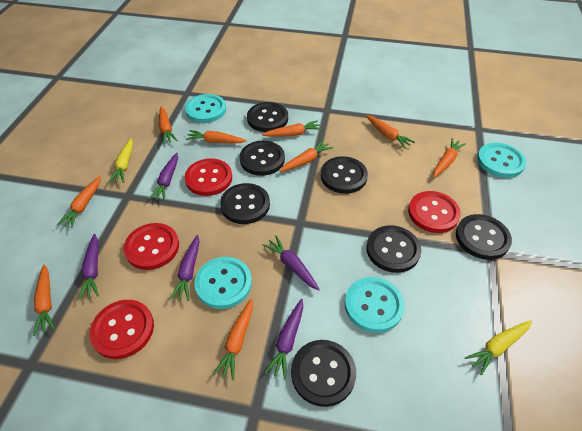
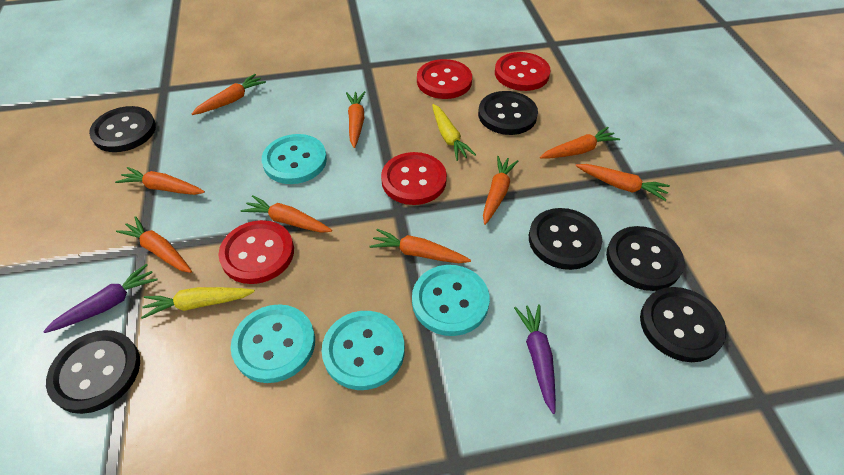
black button: 7 -> 6
purple carrot: 5 -> 2

